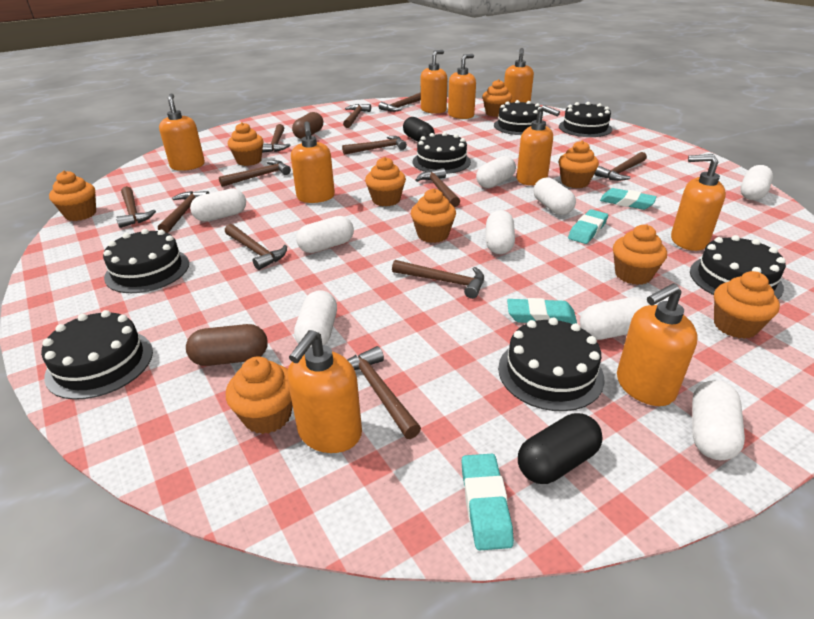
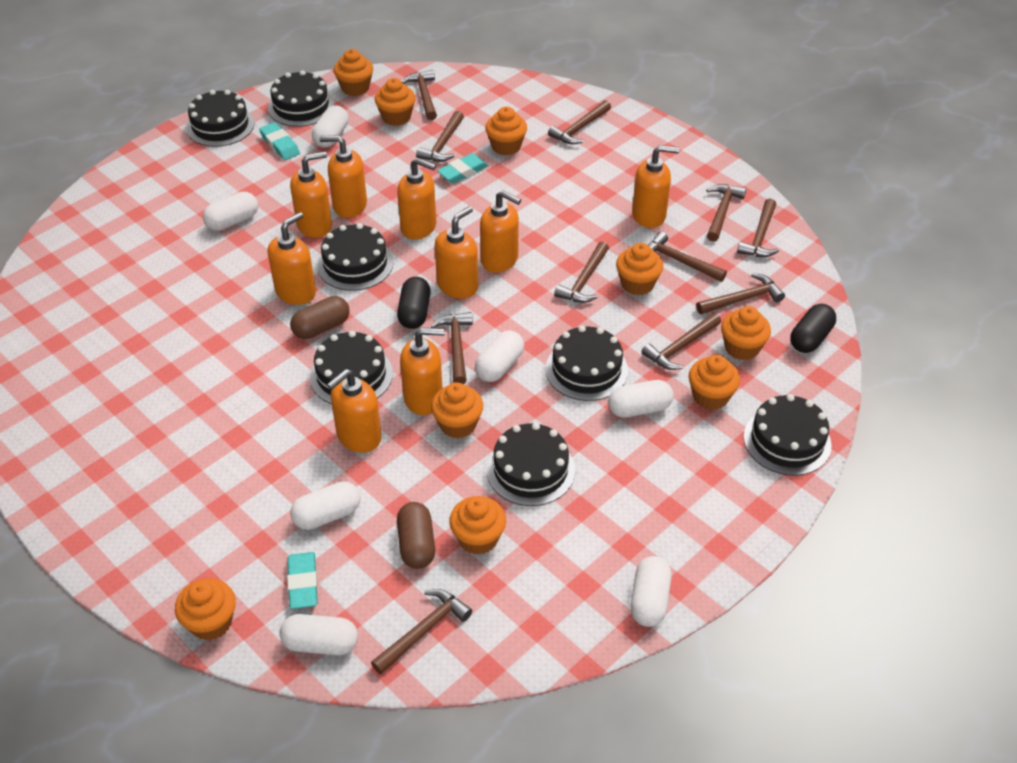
brown hammer: 12 -> 11
turquoise eraser: 4 -> 3
white capsule: 9 -> 7

